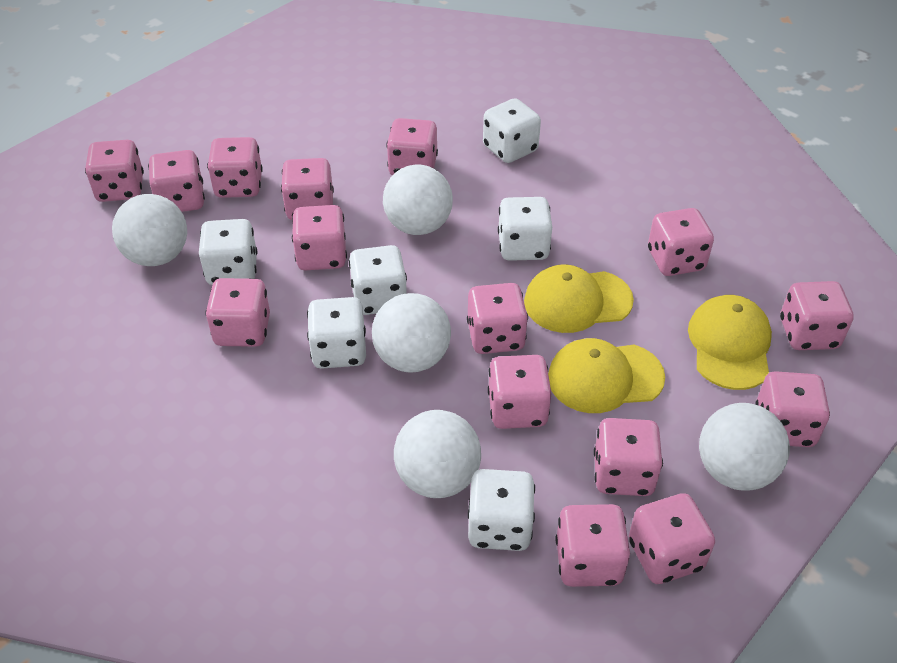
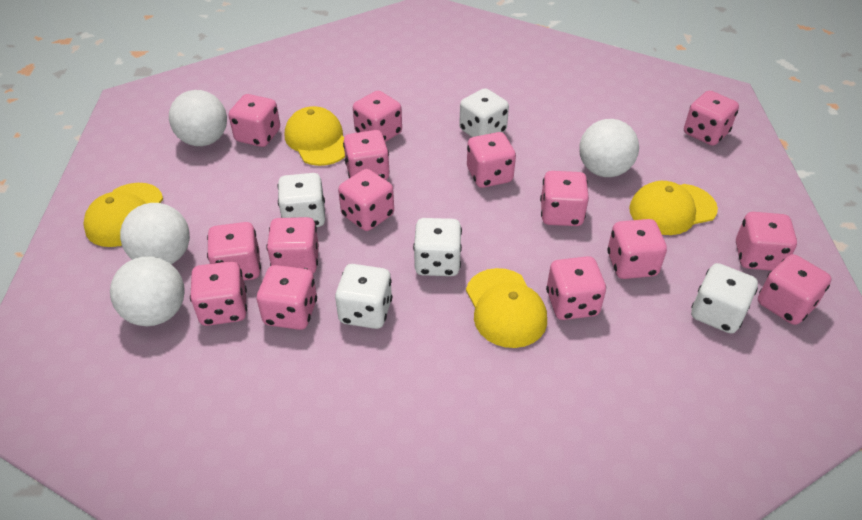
white ball: 5 -> 4
white dice: 6 -> 5
yellow cap: 3 -> 4

